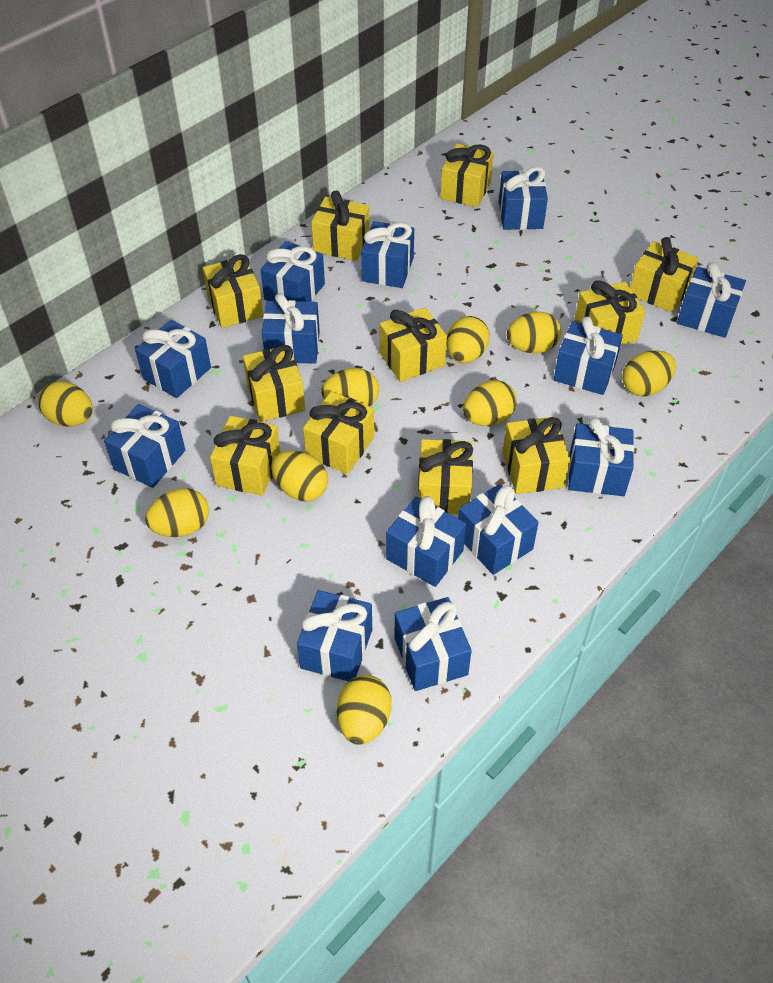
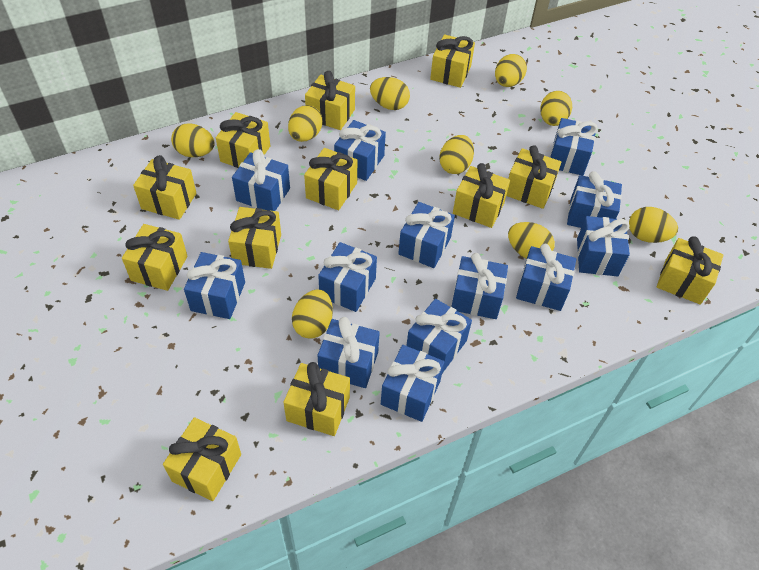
yellow gift: 11 -> 12

